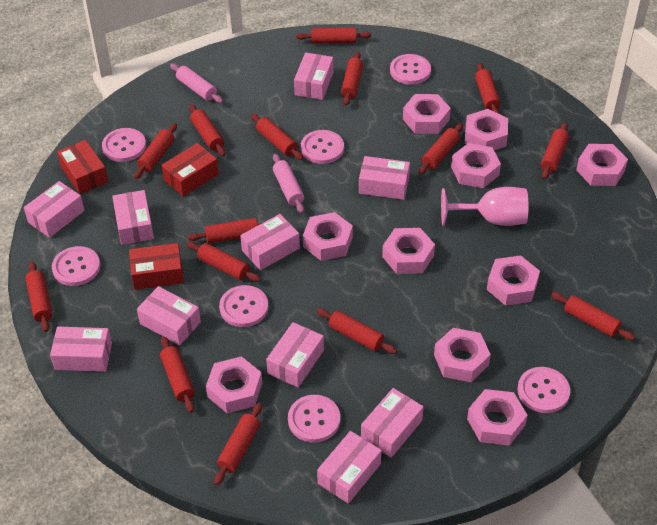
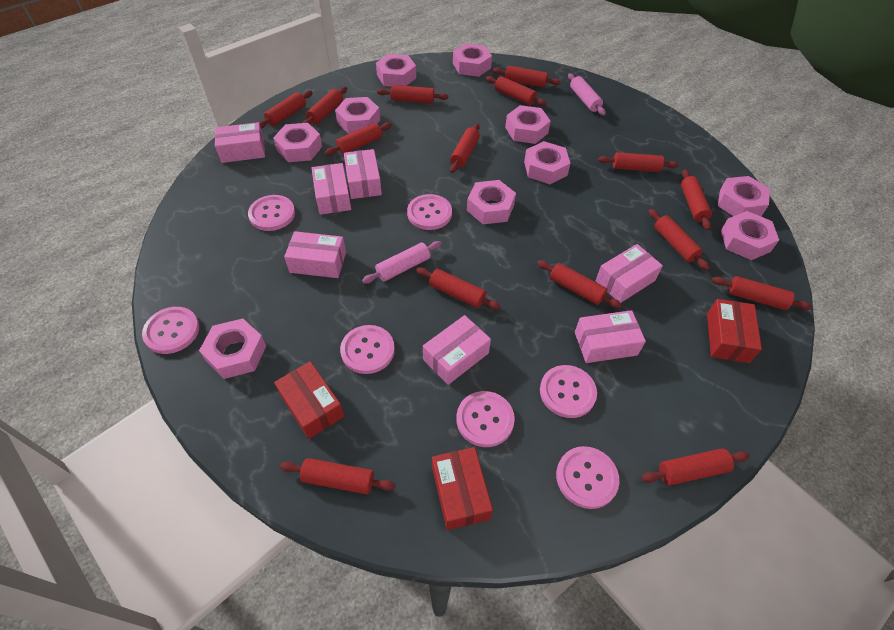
pink box: 10 -> 7
pink goblet: 1 -> 0

